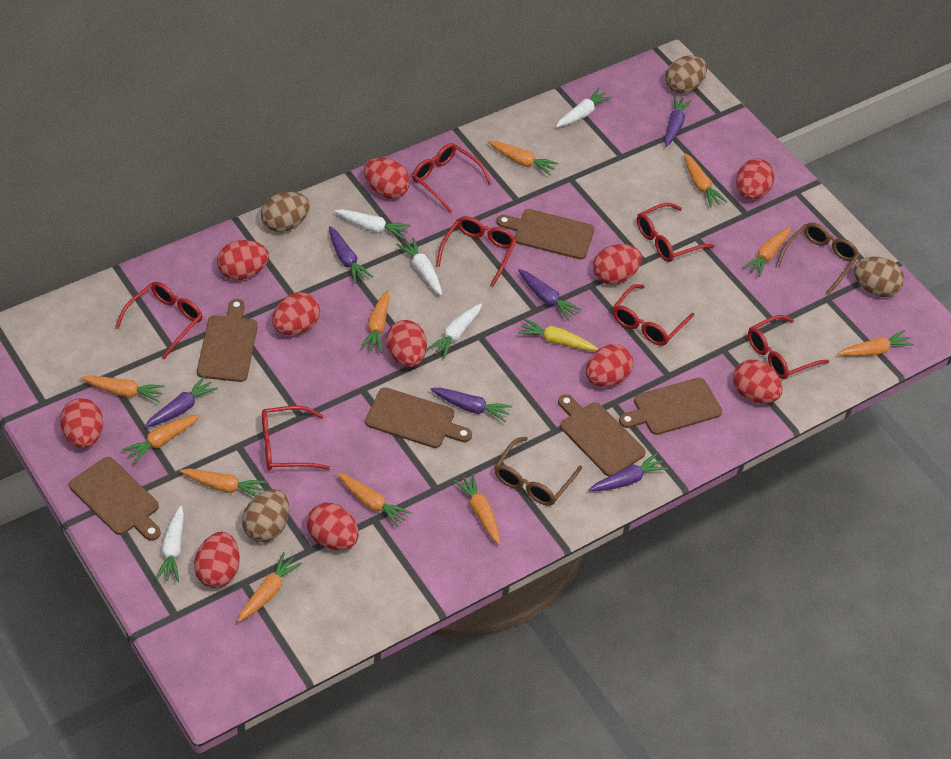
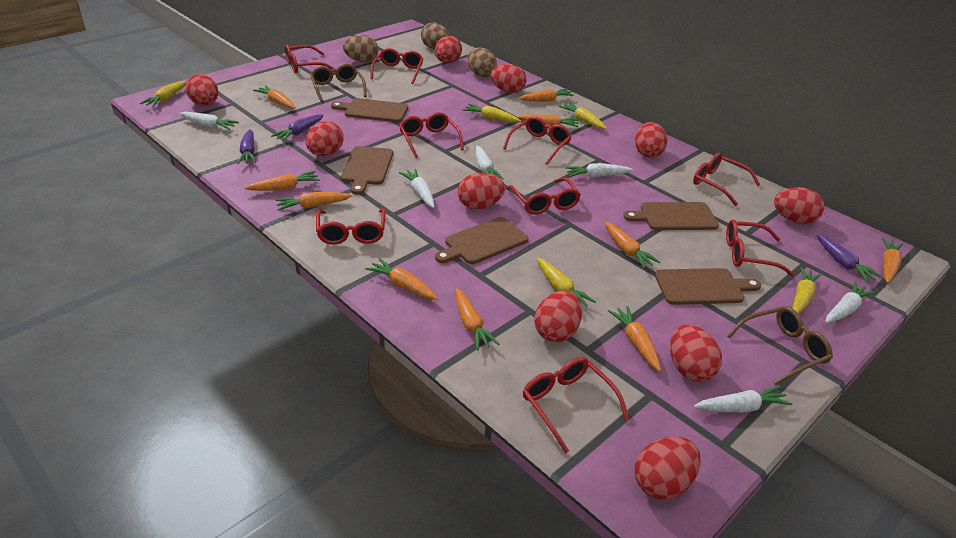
brown cutting board: 6 -> 5
brown egg: 4 -> 3
orange carrot: 11 -> 10
purple carrot: 6 -> 3
red egg: 11 -> 10
red glasses: 7 -> 9
white carrot: 5 -> 6
yellow carrot: 1 -> 5

